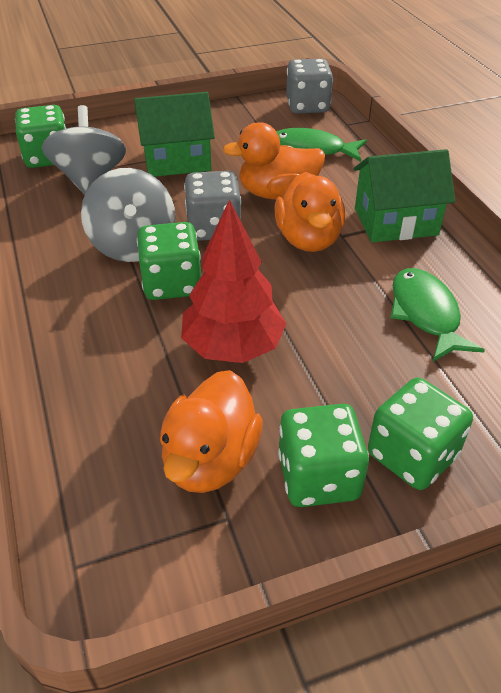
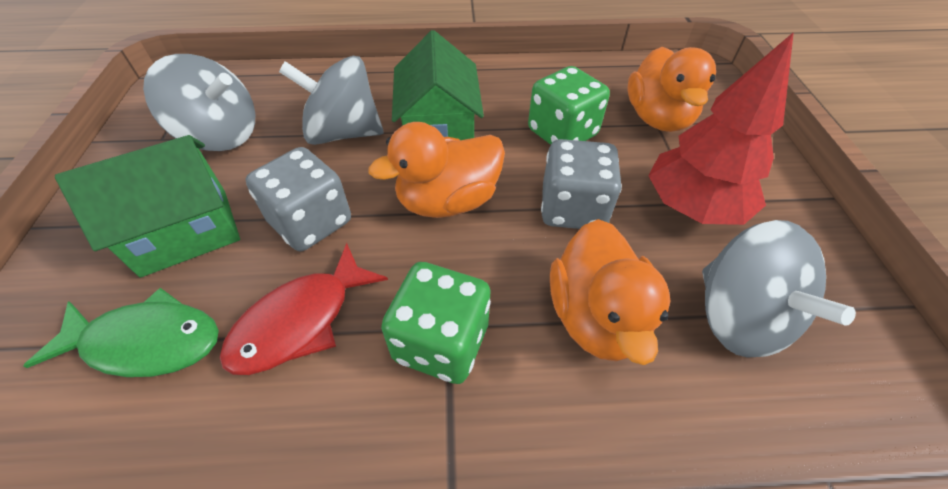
green dice: 4 -> 2
green fish: 2 -> 1
grey spinning top: 2 -> 3
red fish: 0 -> 1

